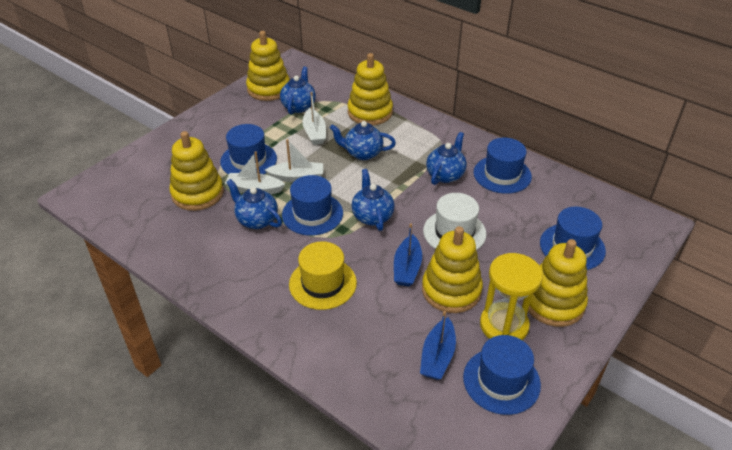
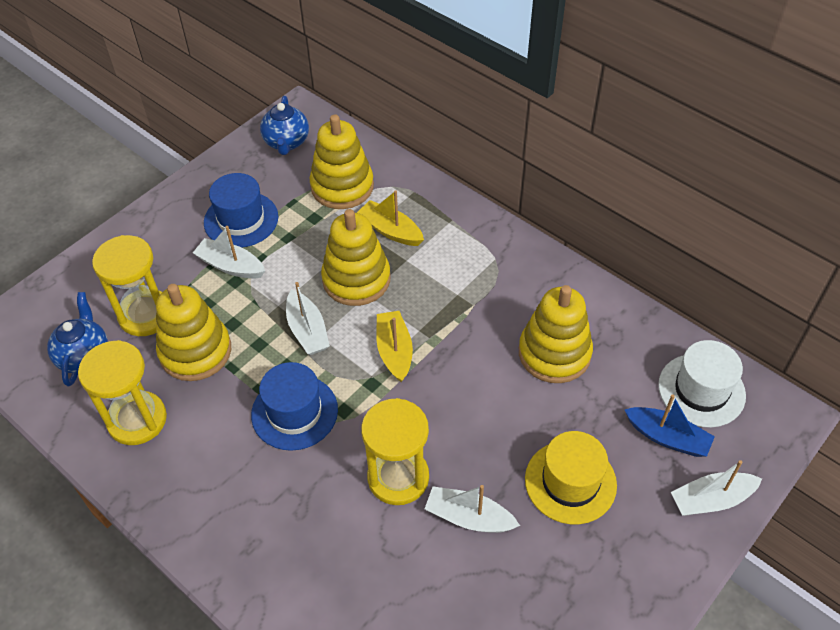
blue boat: 2 -> 1
blue hat: 5 -> 2
blue teapot: 5 -> 2
white boat: 3 -> 4
yellow boat: 0 -> 2
yellow hourglass: 1 -> 3
yellow stacking toy: 5 -> 4

